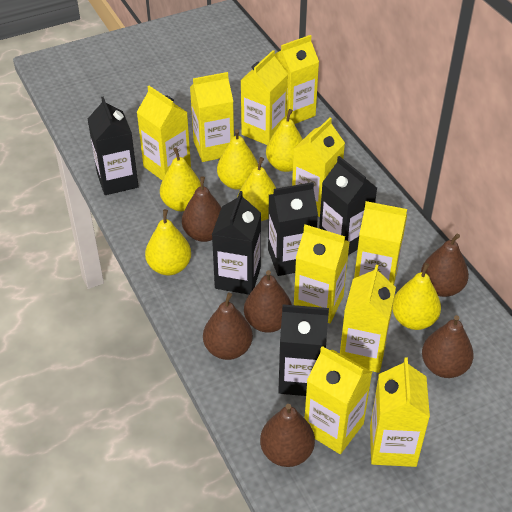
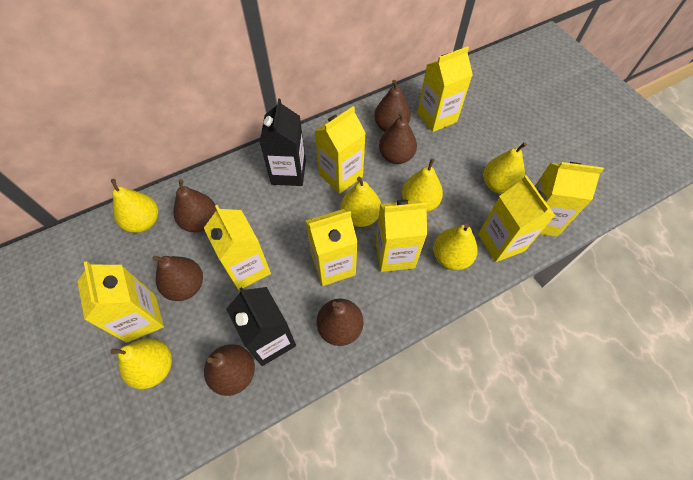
black carton: 5 -> 2
yellow carton: 10 -> 8

